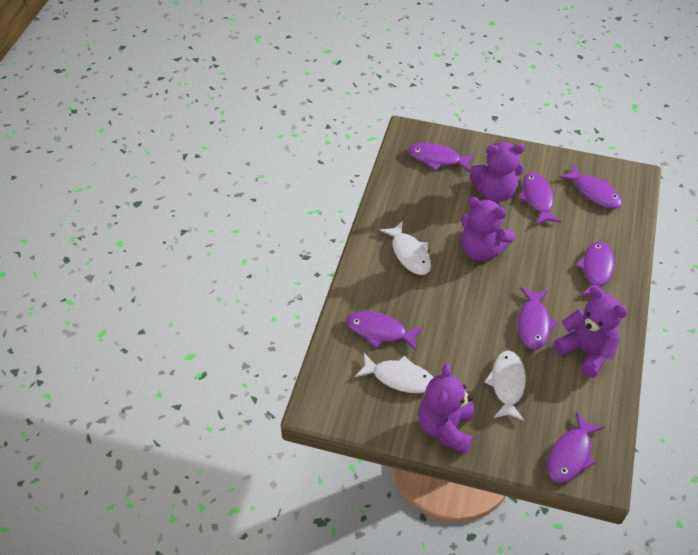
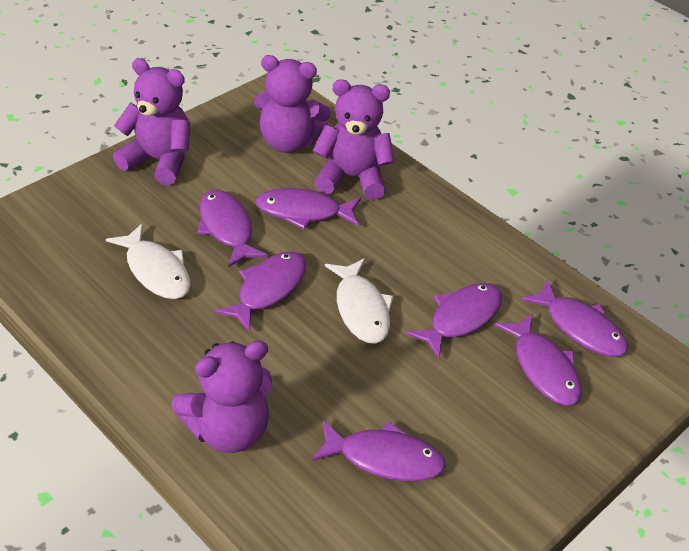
white fish: 3 -> 2

